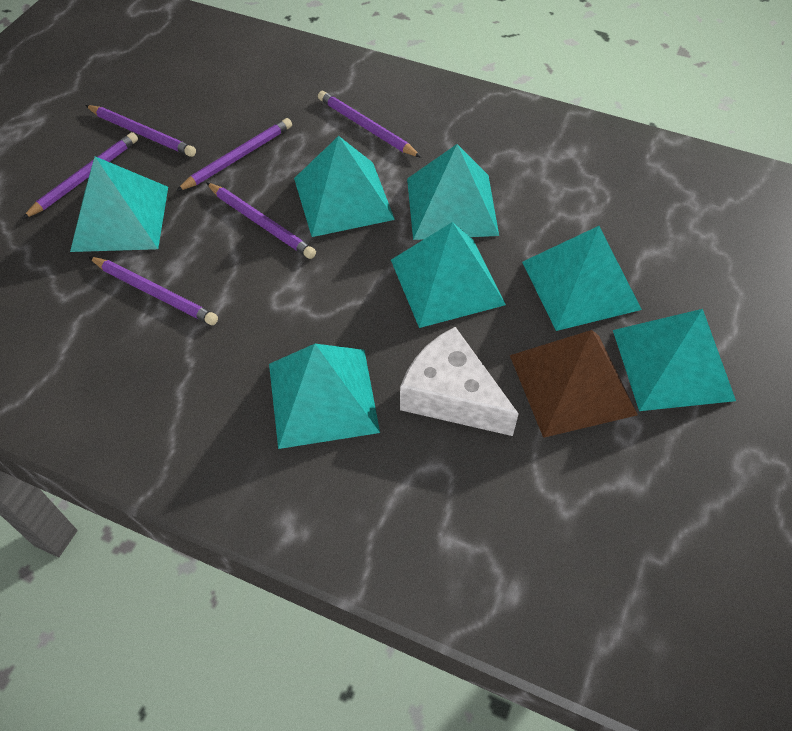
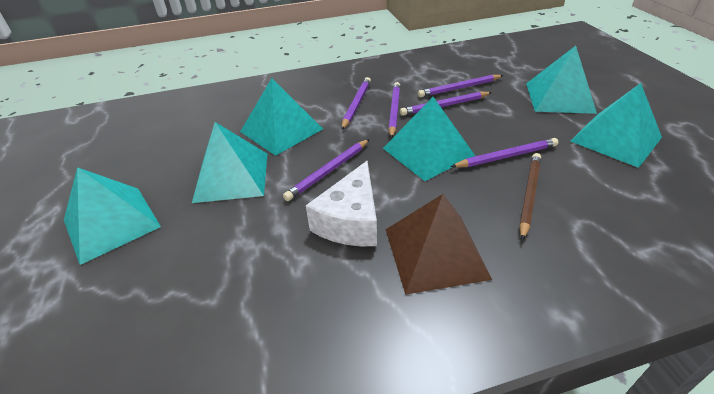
brown pencil: 0 -> 1
turquoise pyramid: 7 -> 6

